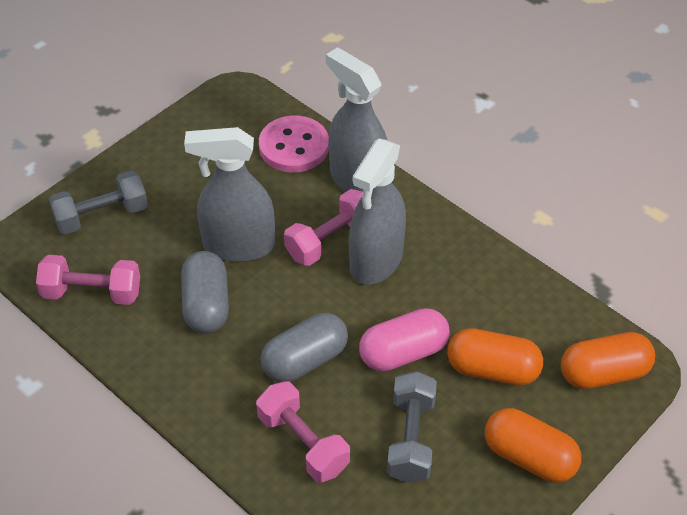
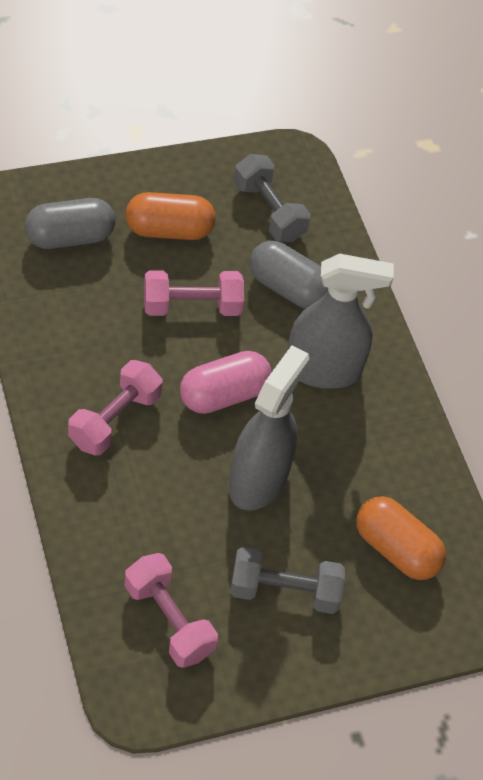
grey spray bottle: 3 -> 2
orange capsule: 3 -> 2
pink button: 1 -> 0

